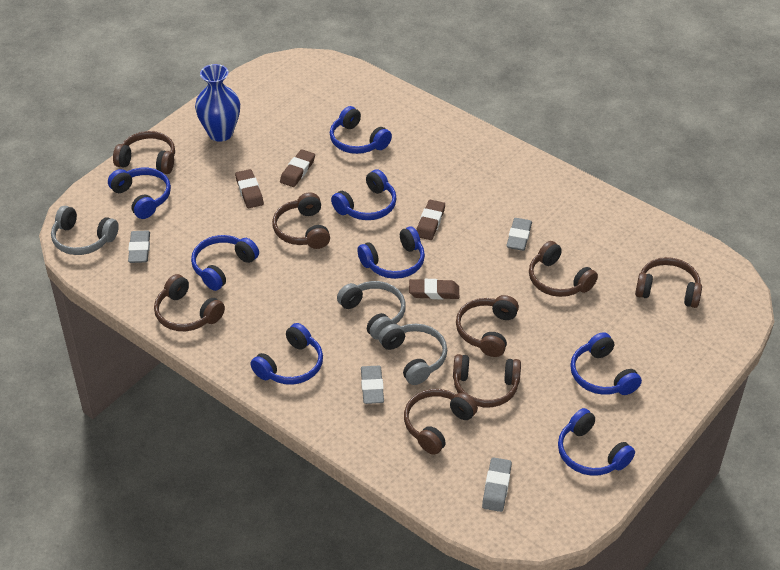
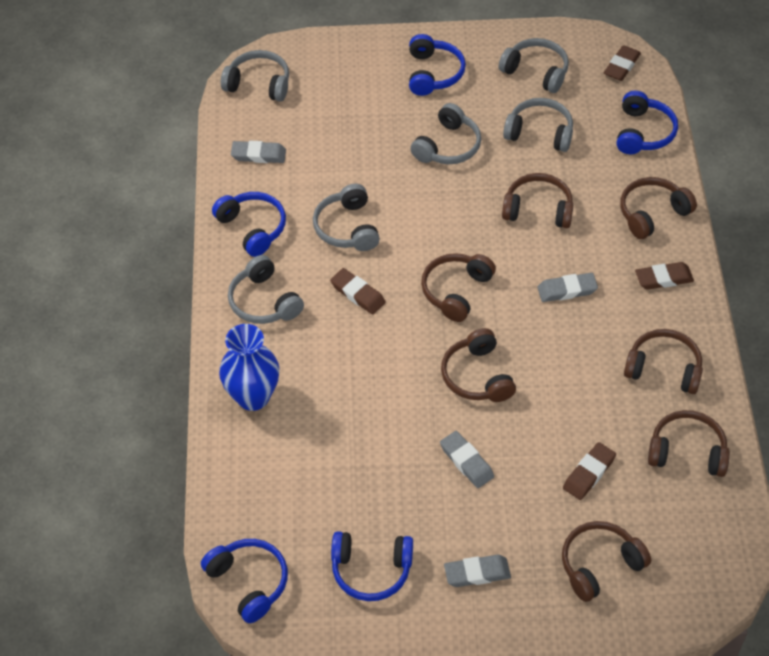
blue headphones: 8 -> 5
brown headphones: 8 -> 7
grey headphones: 3 -> 6

